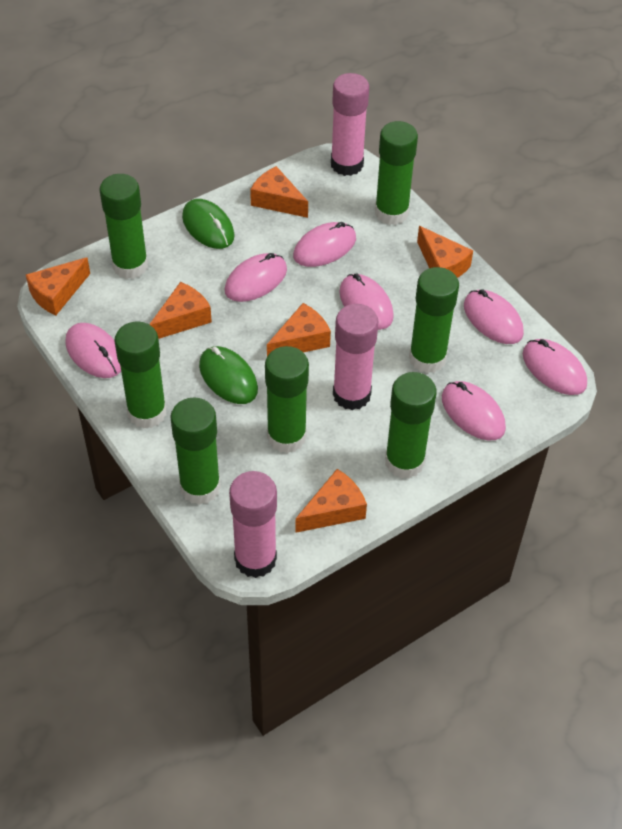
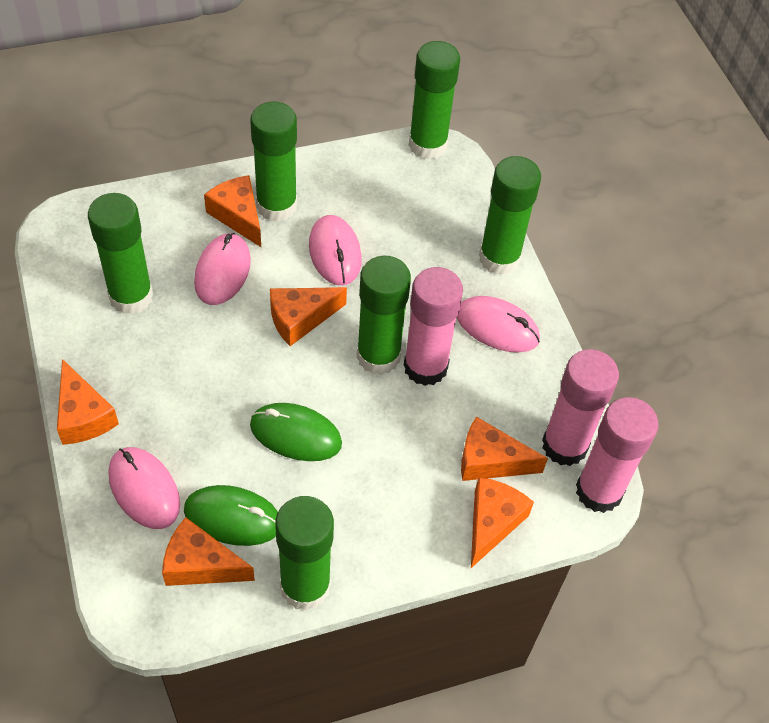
green glue stick: 7 -> 6
pink mouse: 7 -> 4

